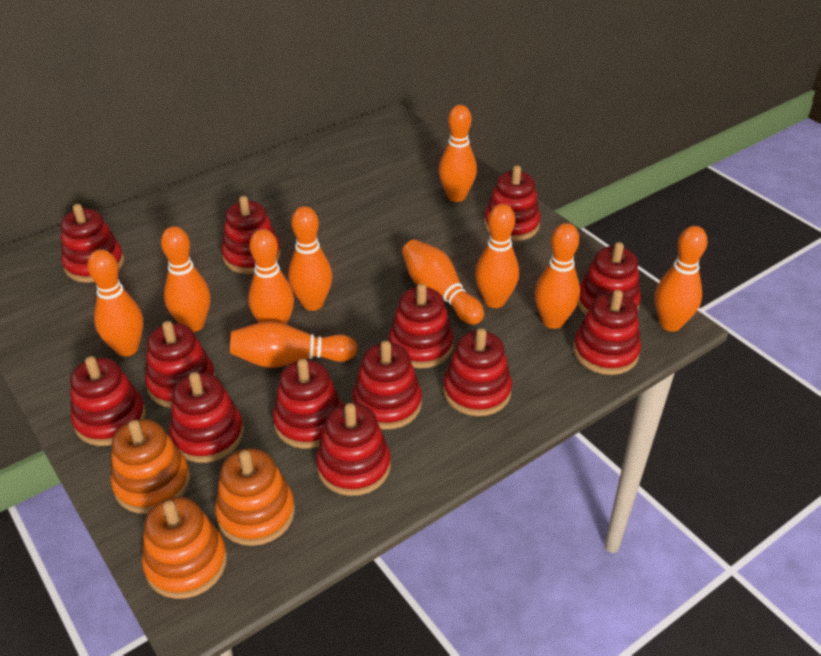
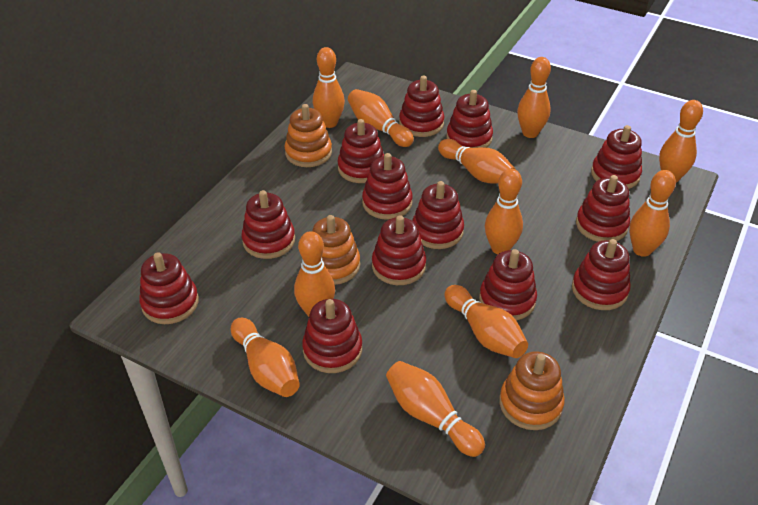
orange bowling pin: 10 -> 11

